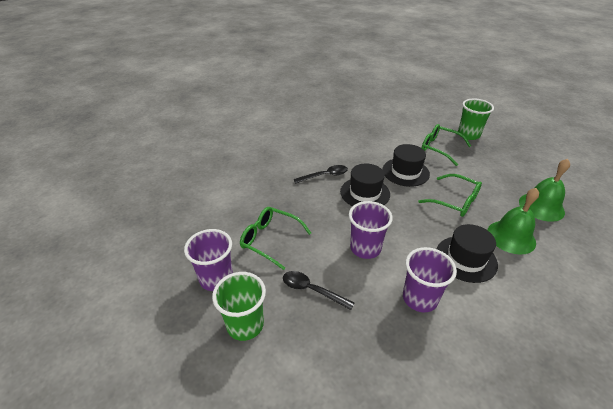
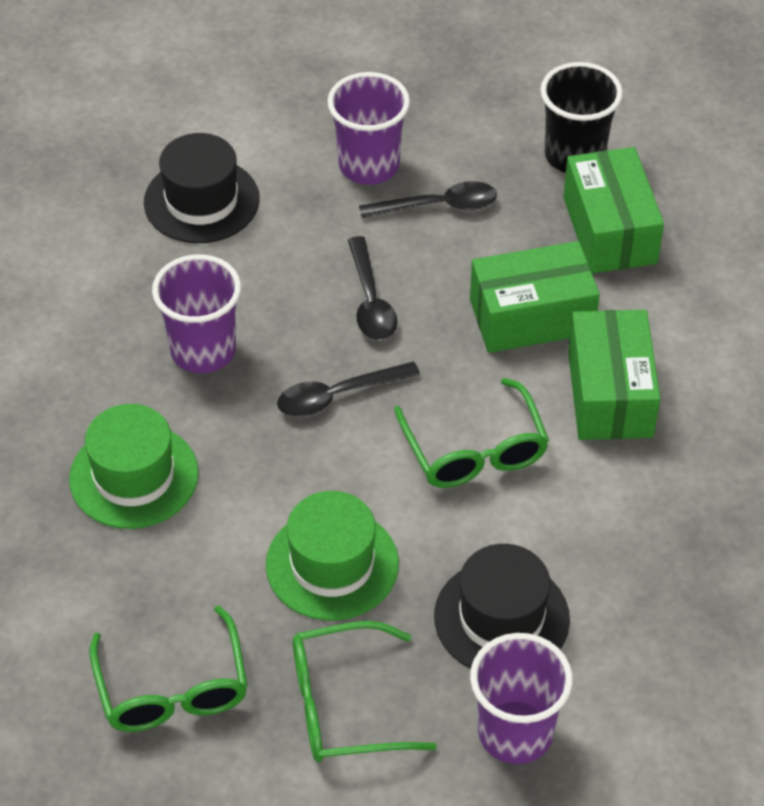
black cup: 0 -> 1
black hat: 3 -> 2
black spoon: 2 -> 3
green bell: 2 -> 0
green box: 0 -> 3
green cup: 2 -> 0
green hat: 0 -> 2

